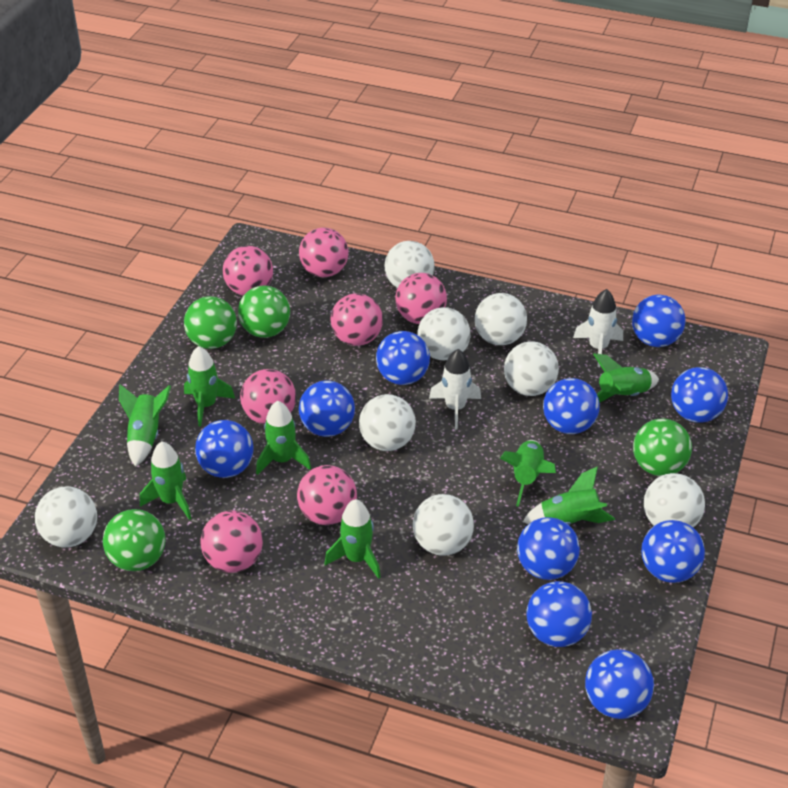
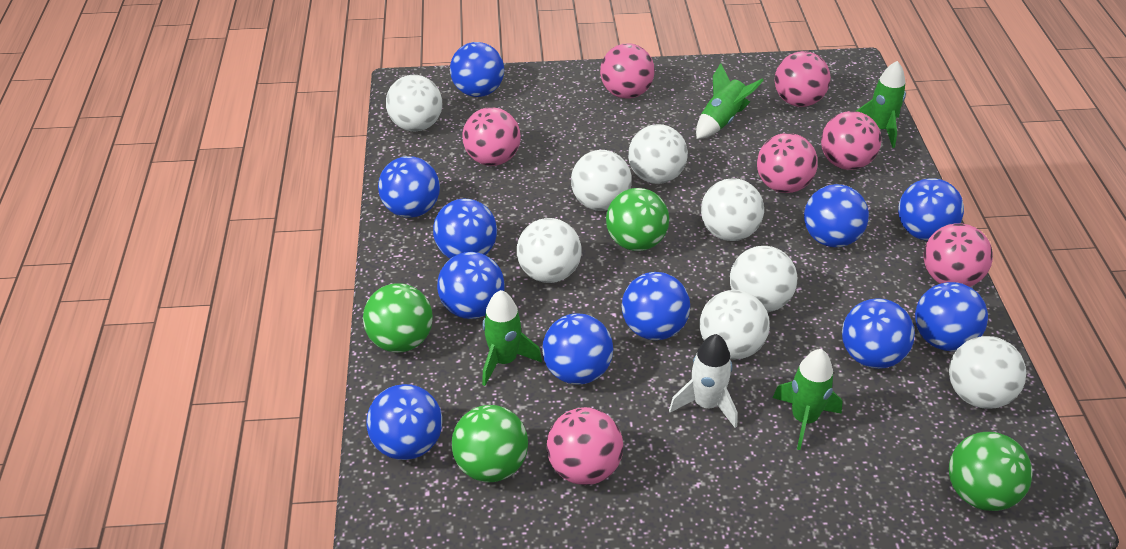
blue ball: 10 -> 11
green rocket: 8 -> 4
white rocket: 2 -> 1

